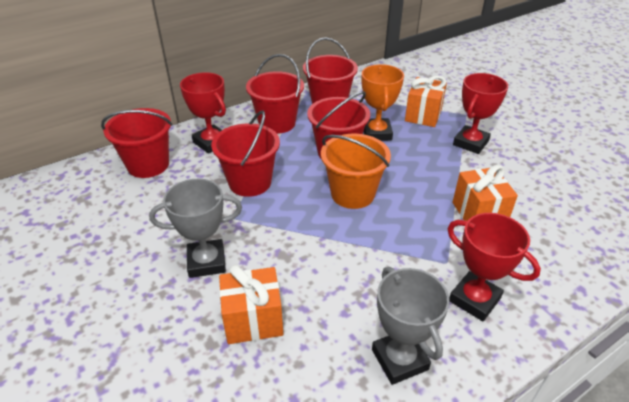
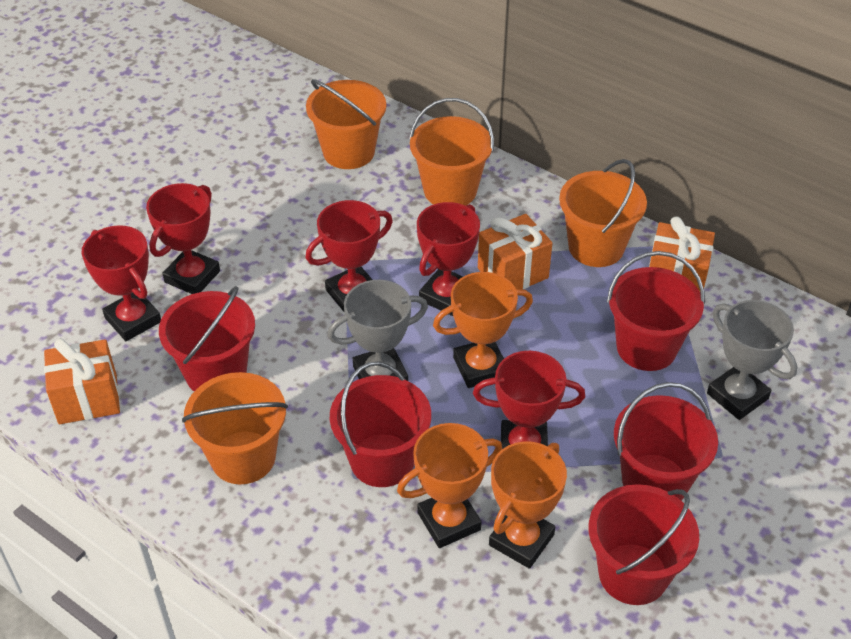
orange bucket: 1 -> 4
orange trophy: 1 -> 3
red trophy: 3 -> 5

